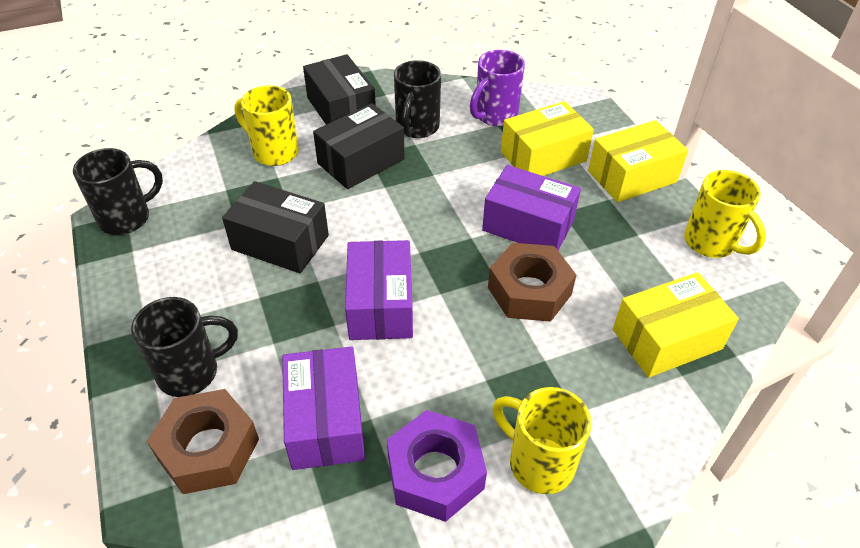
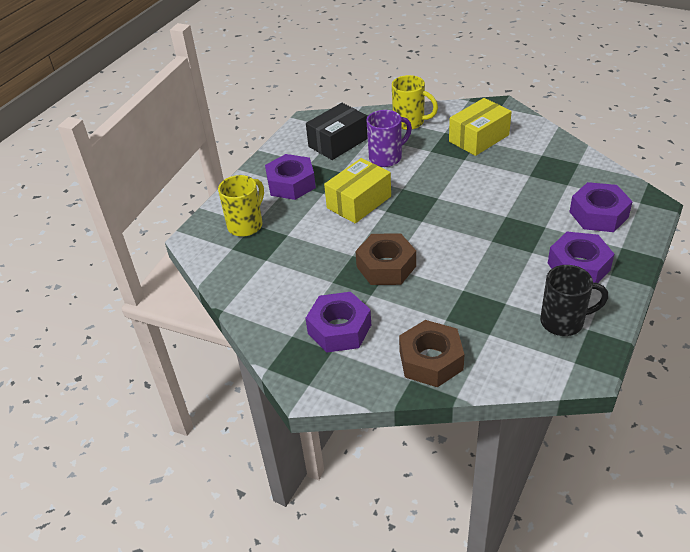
black box: 3 -> 1
black mug: 3 -> 1
purple box: 3 -> 0
purple nut: 1 -> 4
yellow box: 3 -> 2
yellow mug: 3 -> 2

